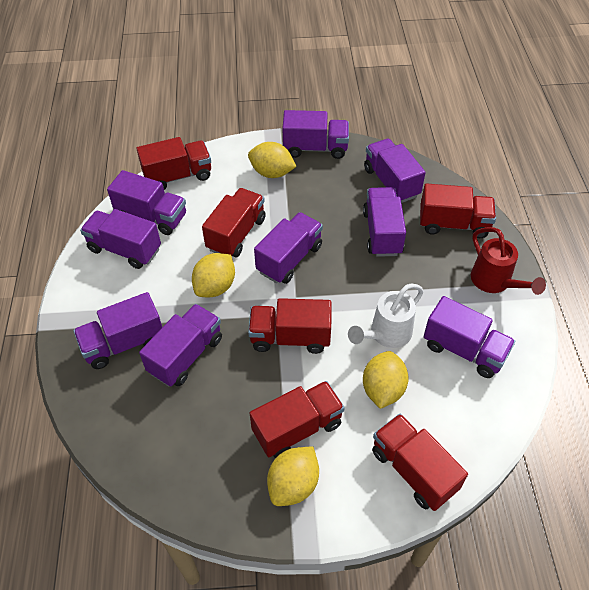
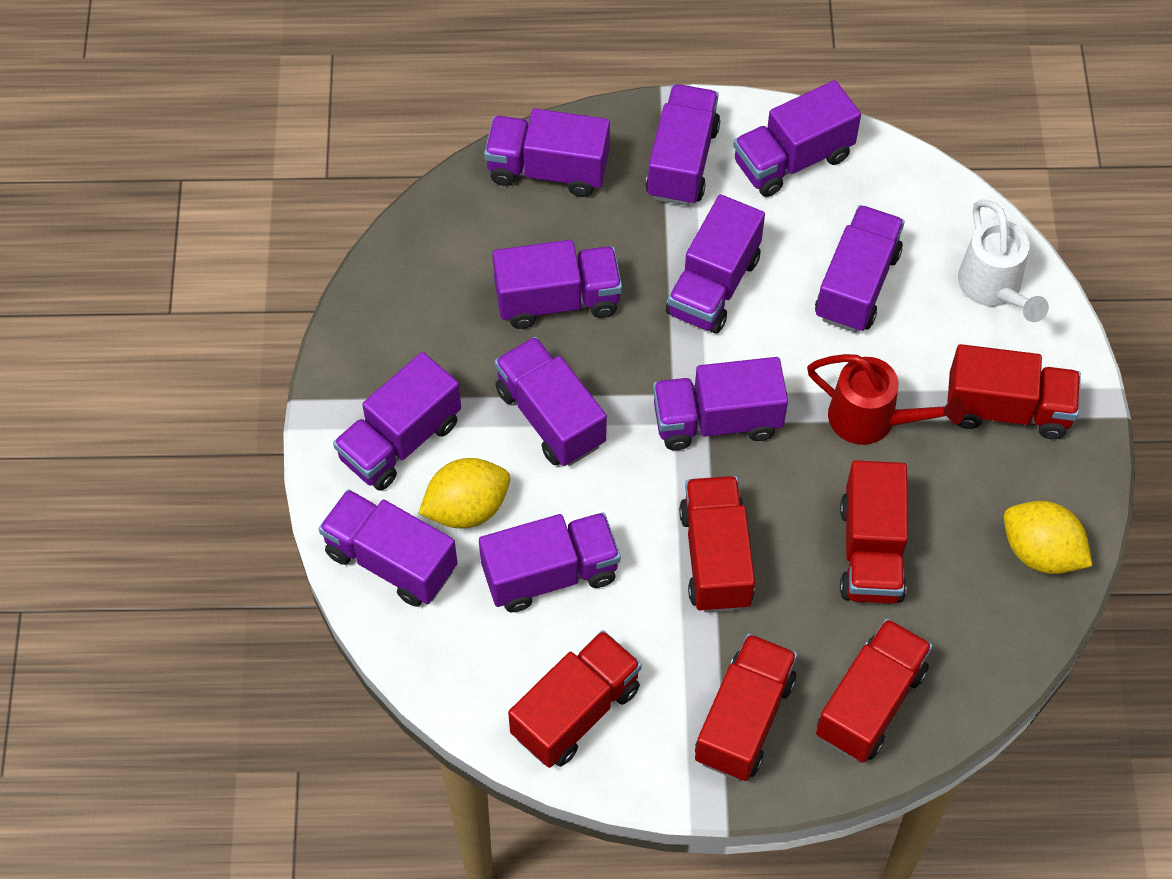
purple truck: 9 -> 11
yellow lemon: 4 -> 2

